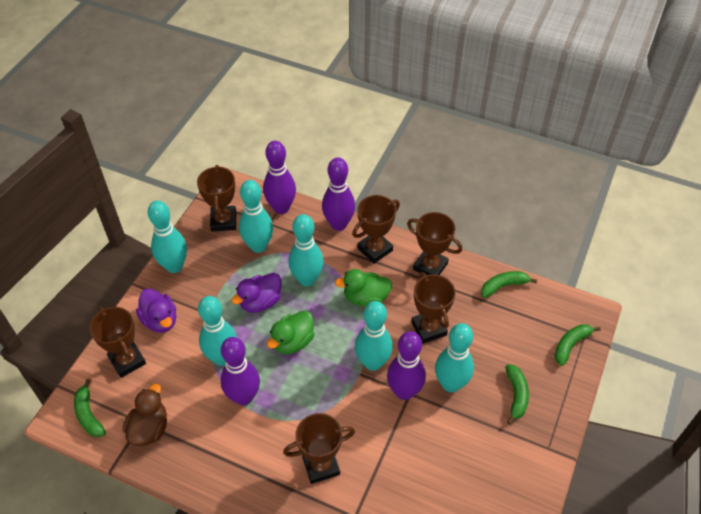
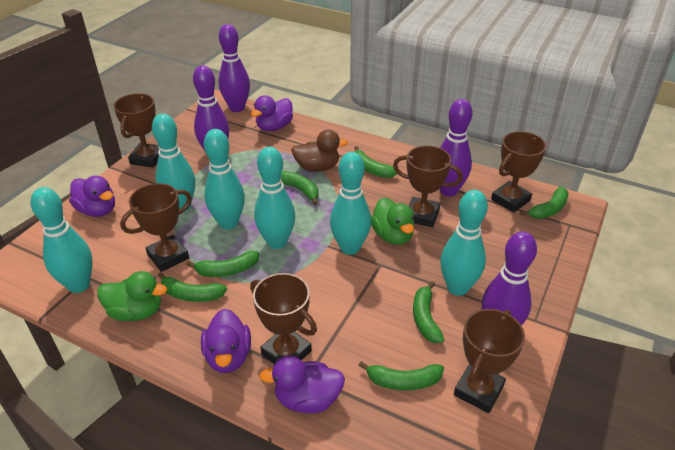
green banana: 4 -> 7
purple duck: 2 -> 4

